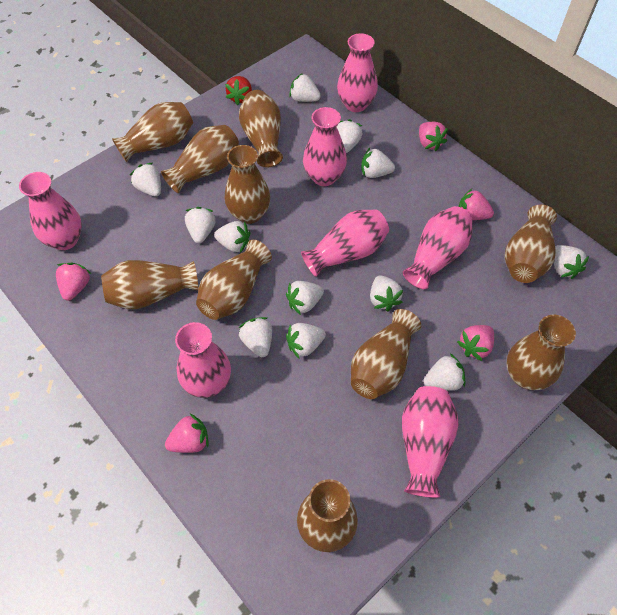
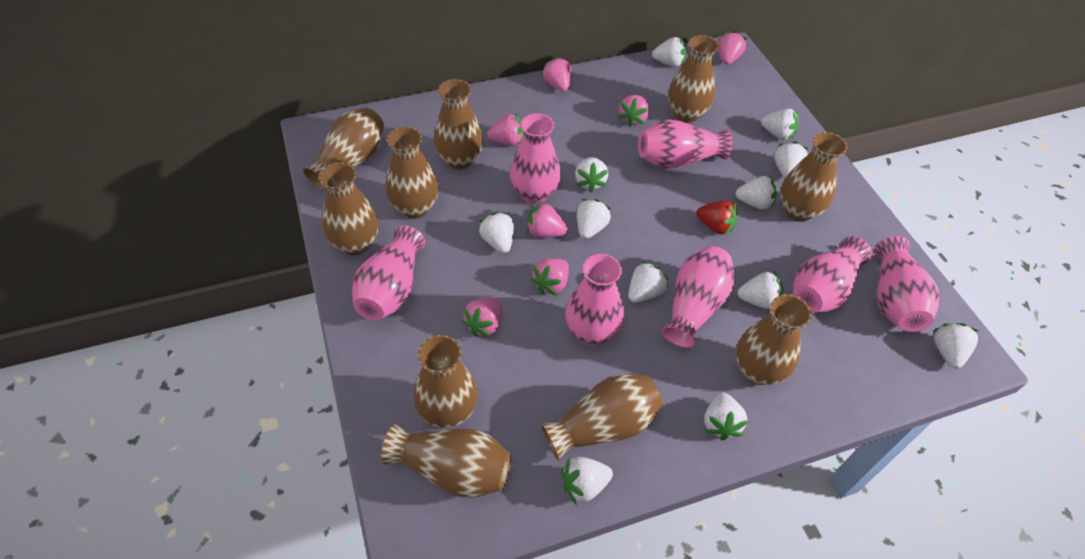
pink strawberry: 5 -> 7

